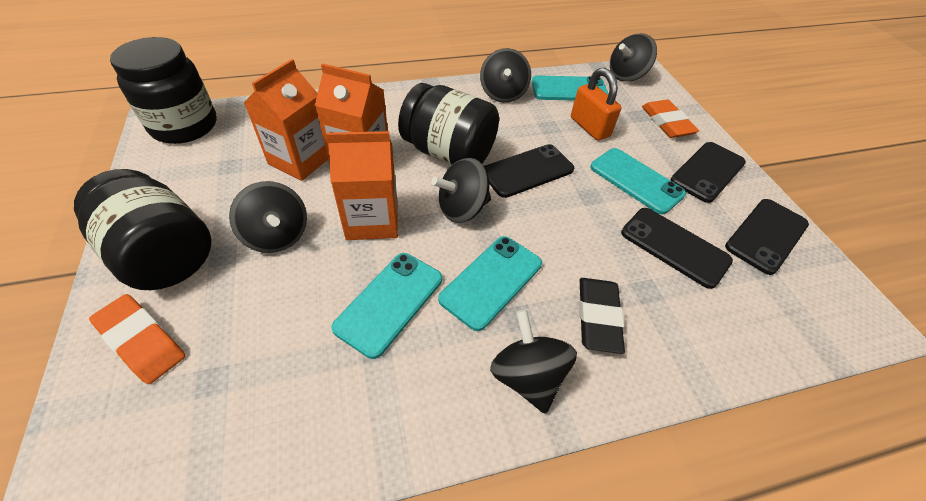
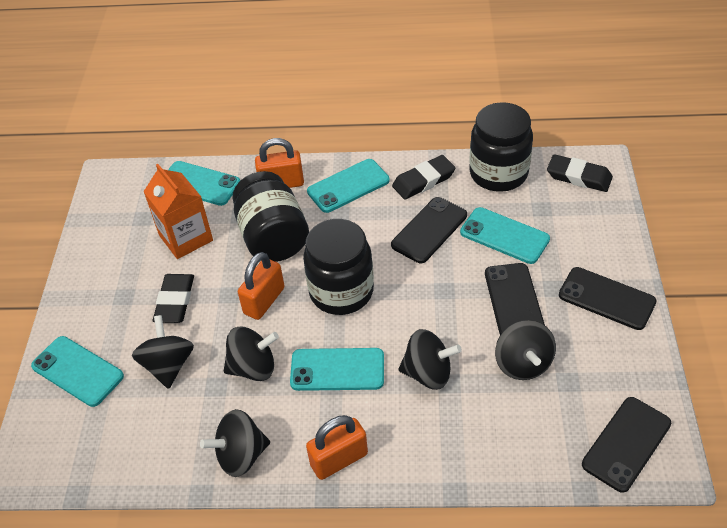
black eraser: 1 -> 3
orange carton: 3 -> 1
orange eraser: 2 -> 0
orange padlock: 1 -> 3
turquoise phone: 4 -> 5

